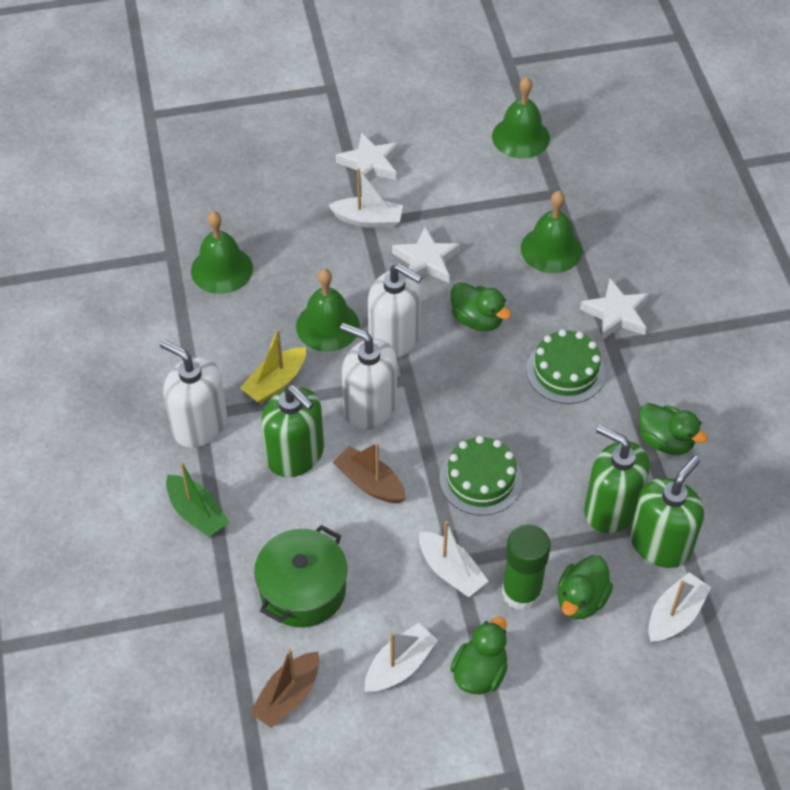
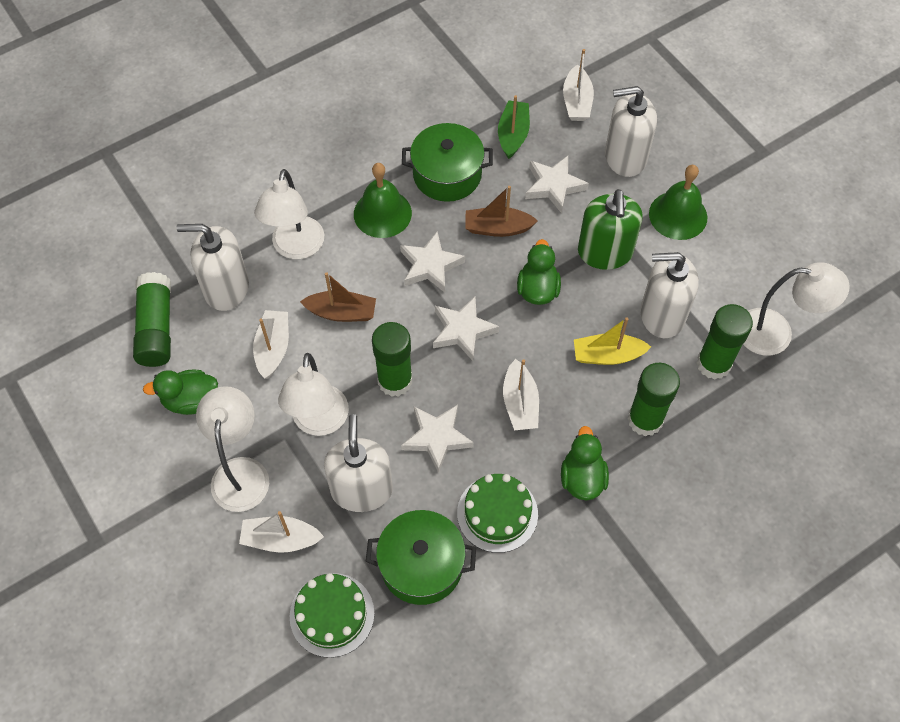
green bell: 4 -> 2
green duck: 4 -> 3
green glue stick: 1 -> 4
green pot: 1 -> 2
green soap dispenser: 3 -> 1
white lamp: 0 -> 4
white soap dispenser: 3 -> 4
white star: 3 -> 4

